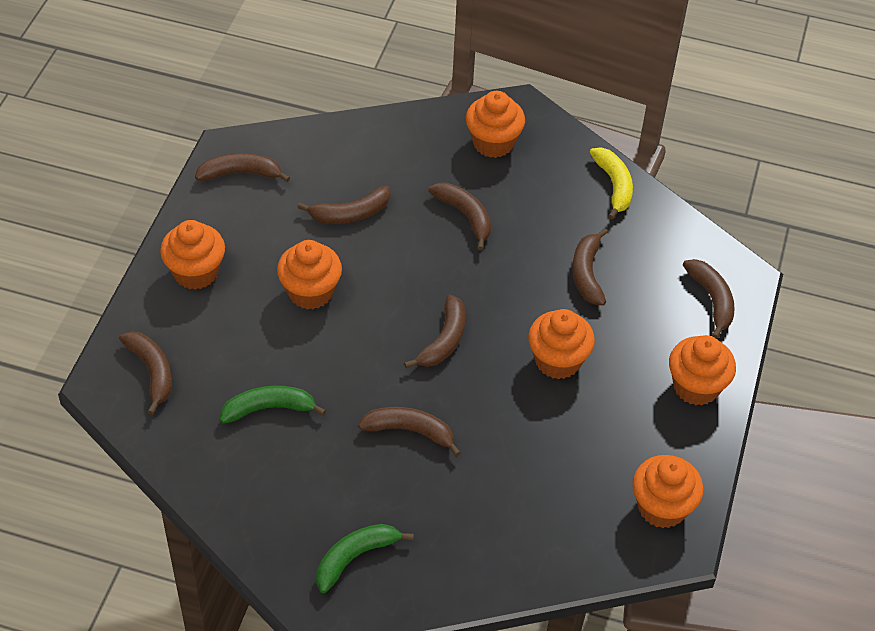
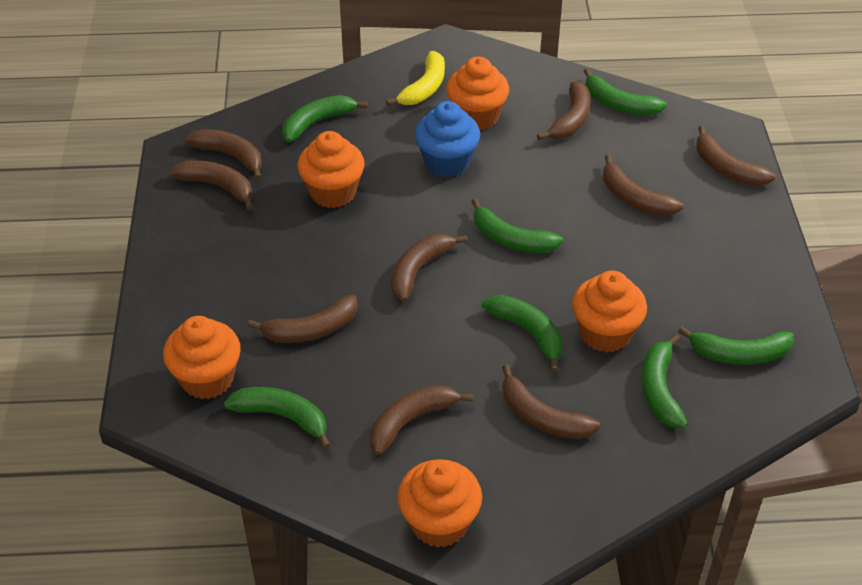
blue cupcake: 0 -> 1
brown banana: 8 -> 9
green banana: 2 -> 7
orange cupcake: 6 -> 5

